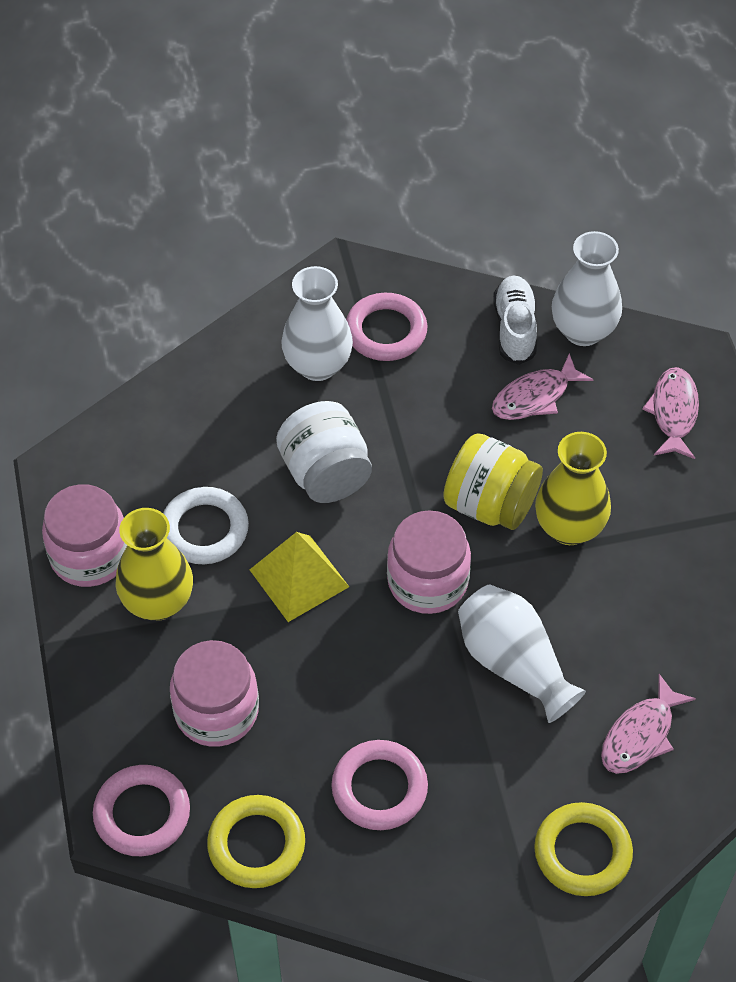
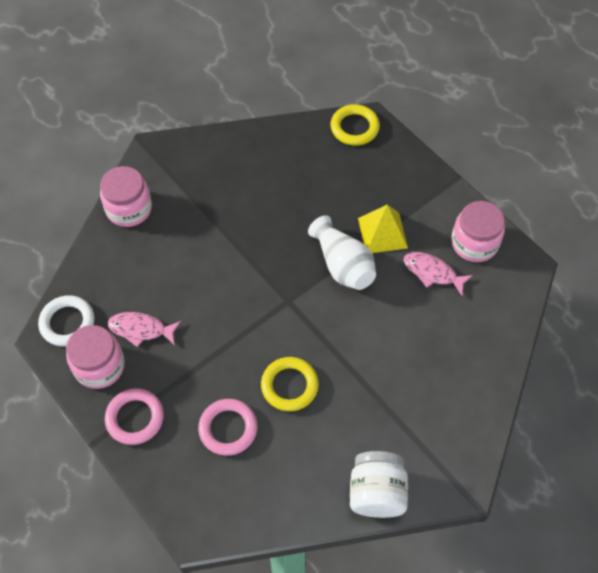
pink fish: 3 -> 2
pink ring: 3 -> 2
white shoe: 1 -> 0
white vase: 3 -> 1
yellow jar: 1 -> 0
yellow vase: 2 -> 0

